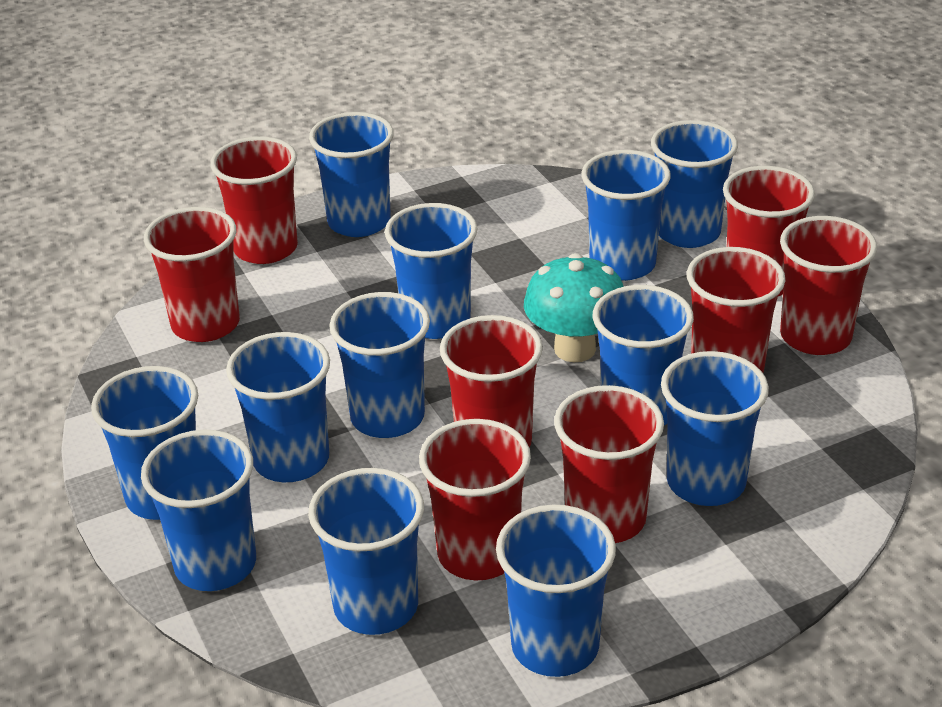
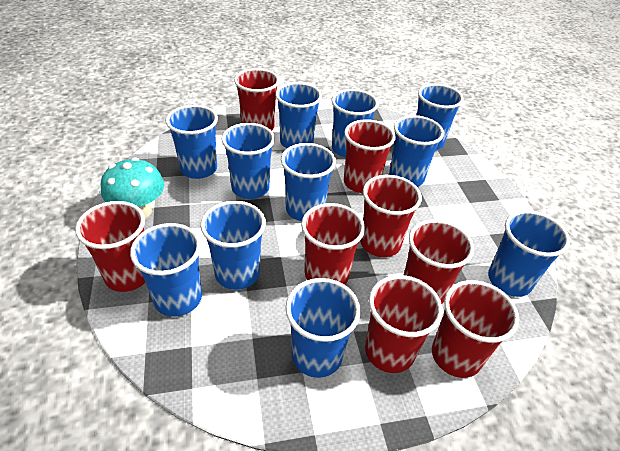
blue cup: 12 -> 11

